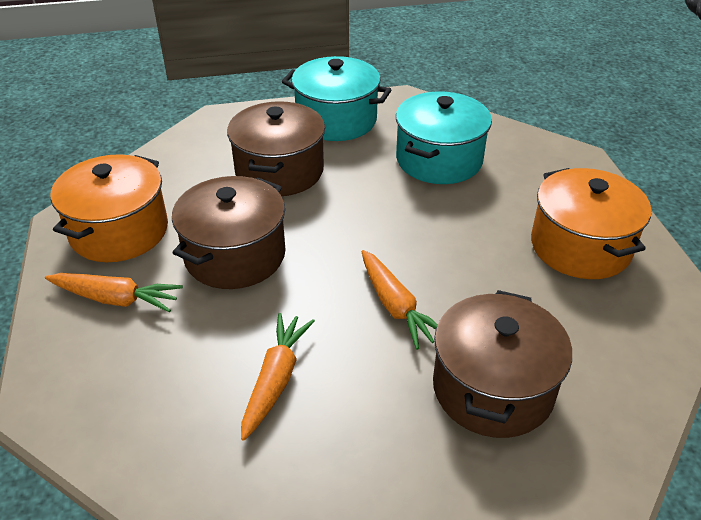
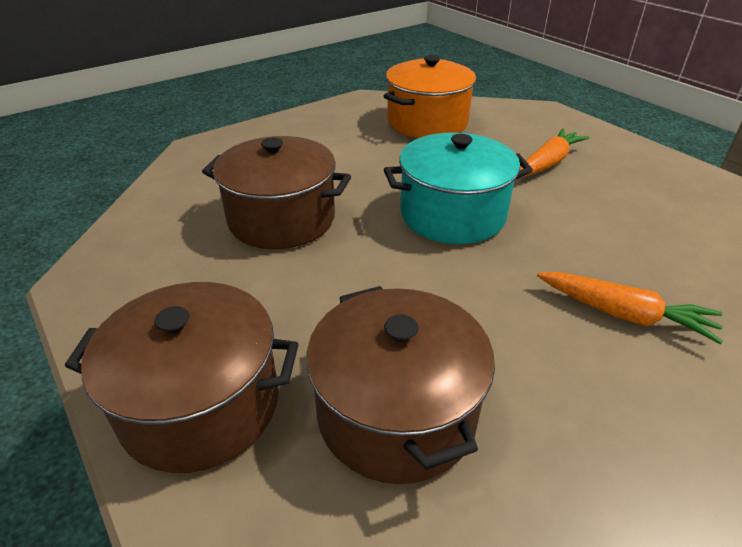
orange carrot: 3 -> 2
orange pot: 2 -> 1
turquoise pot: 2 -> 1

